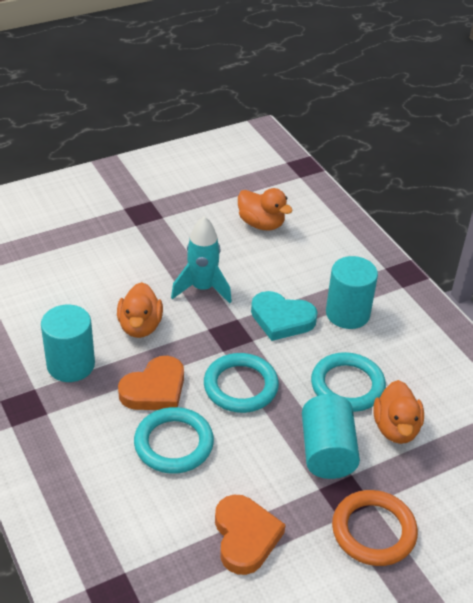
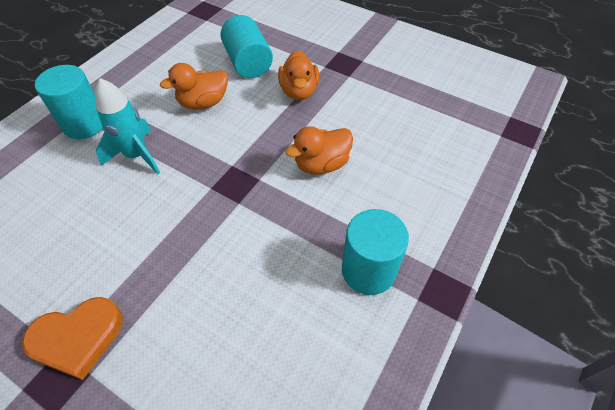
orange heart: 2 -> 1
orange ring: 1 -> 0
turquoise heart: 1 -> 0
turquoise ring: 3 -> 0

